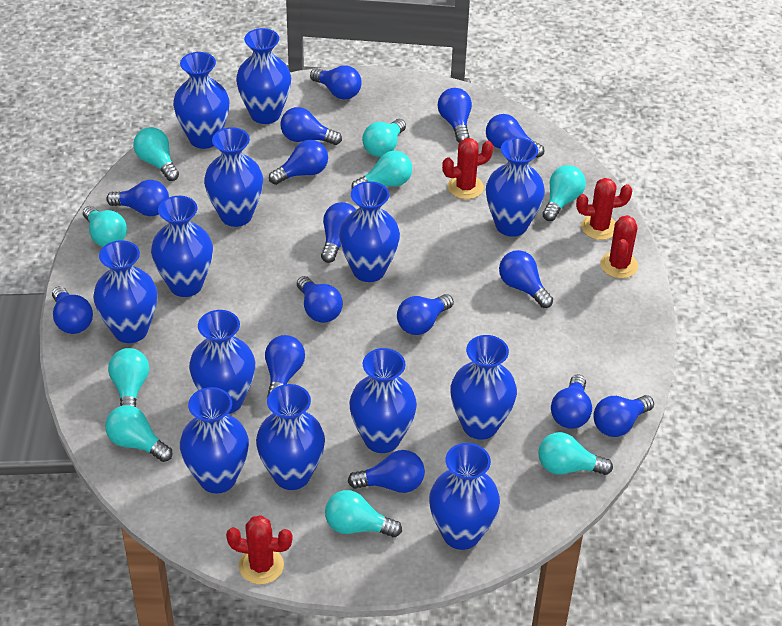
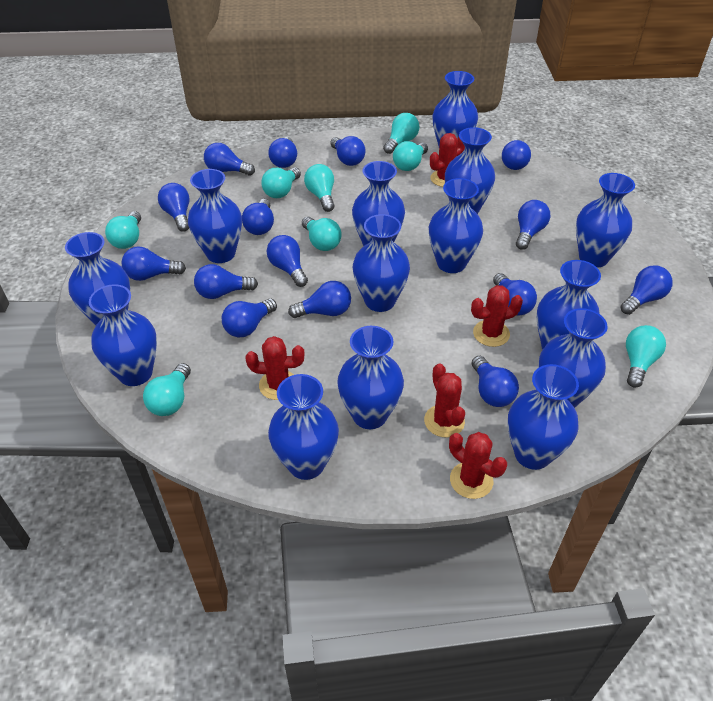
blue vase: 13 -> 14
red cactus: 4 -> 5
turquoise light bulb: 9 -> 8

